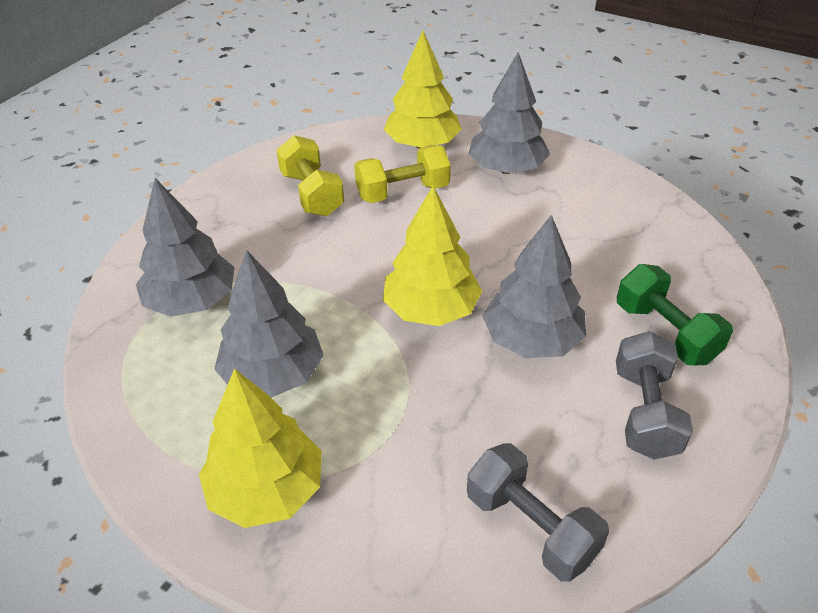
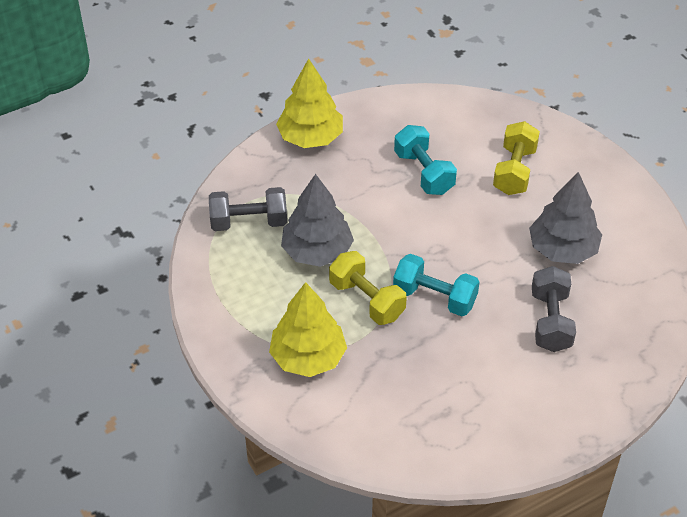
green dumbbell: 1 -> 0
grey tree: 4 -> 2
turquoise dumbbell: 0 -> 2
yellow tree: 3 -> 2

